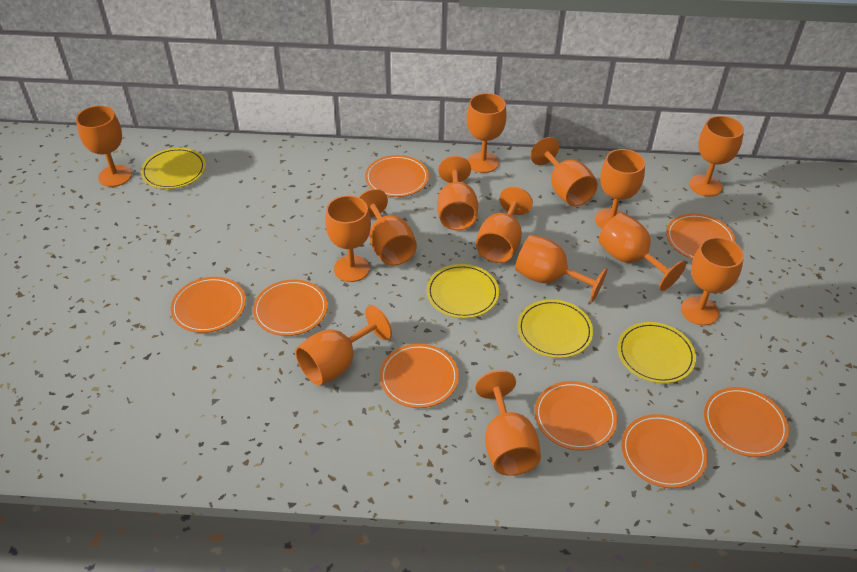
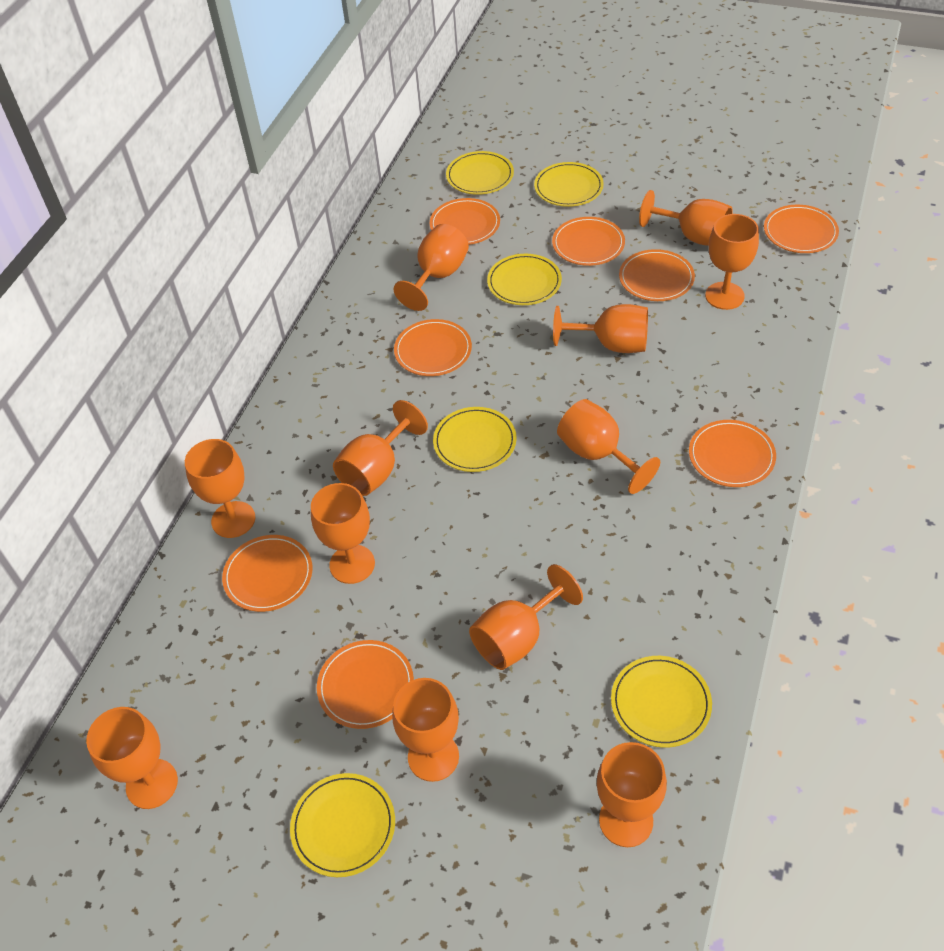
orange goblet: 14 -> 12
yellow plate: 4 -> 6

